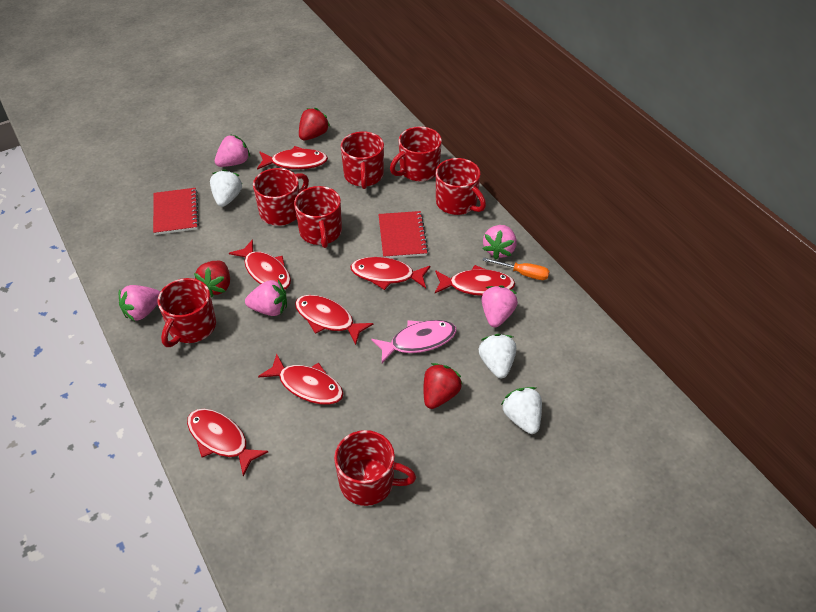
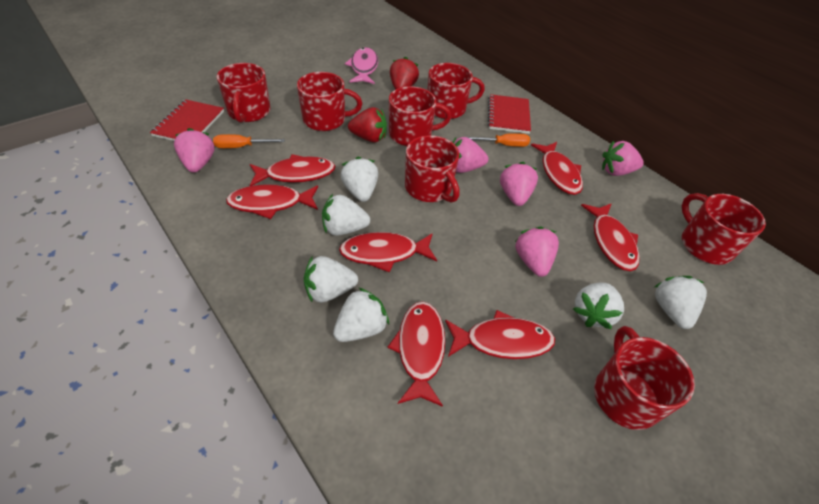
orange screwdriver: 1 -> 2
red strawberry: 3 -> 2
white strawberry: 3 -> 6

